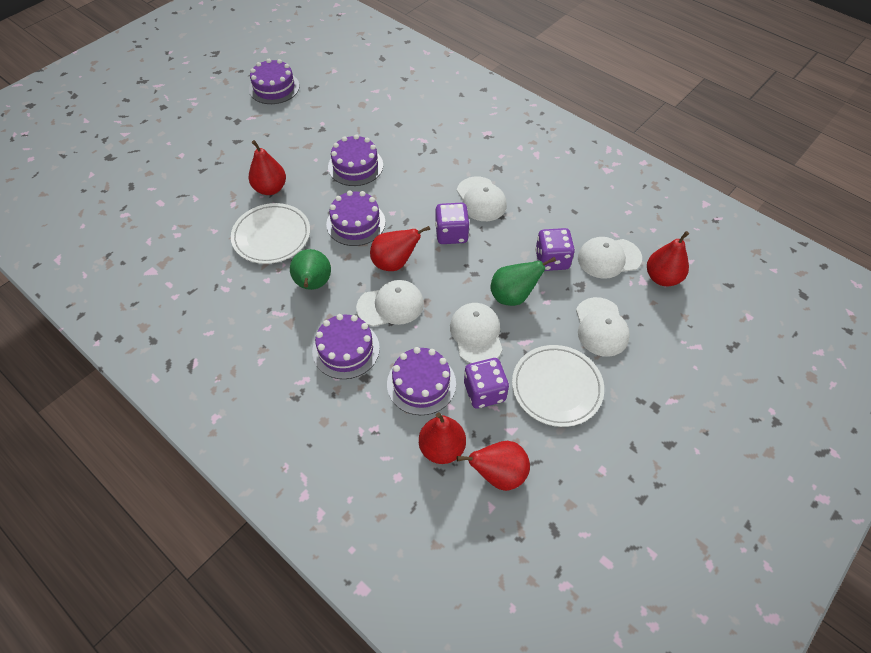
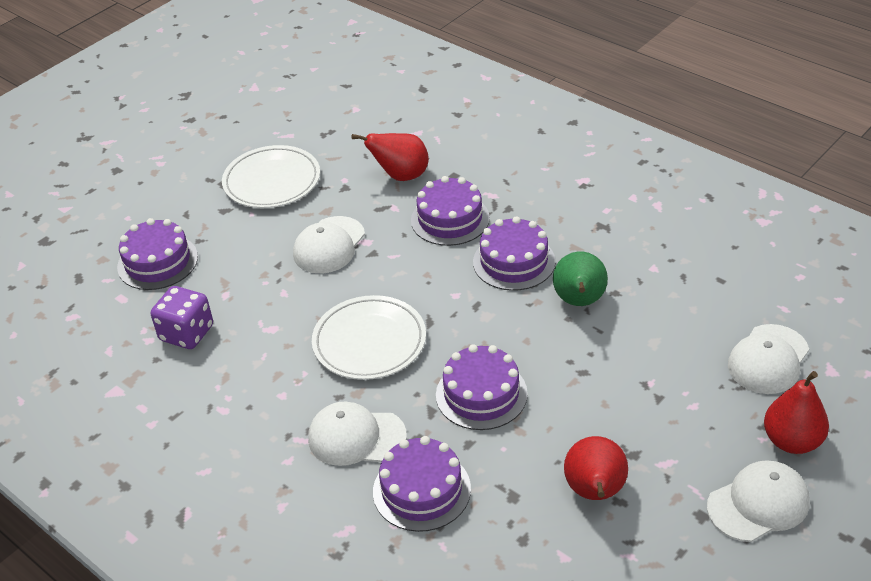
green pear: 2 -> 1
purple dice: 3 -> 1
red pear: 5 -> 3
white cap: 5 -> 4

